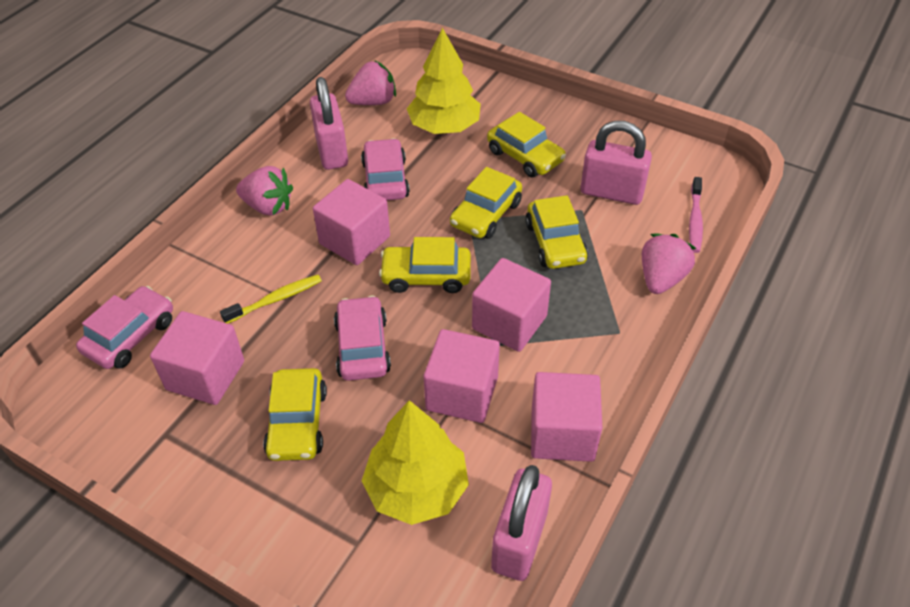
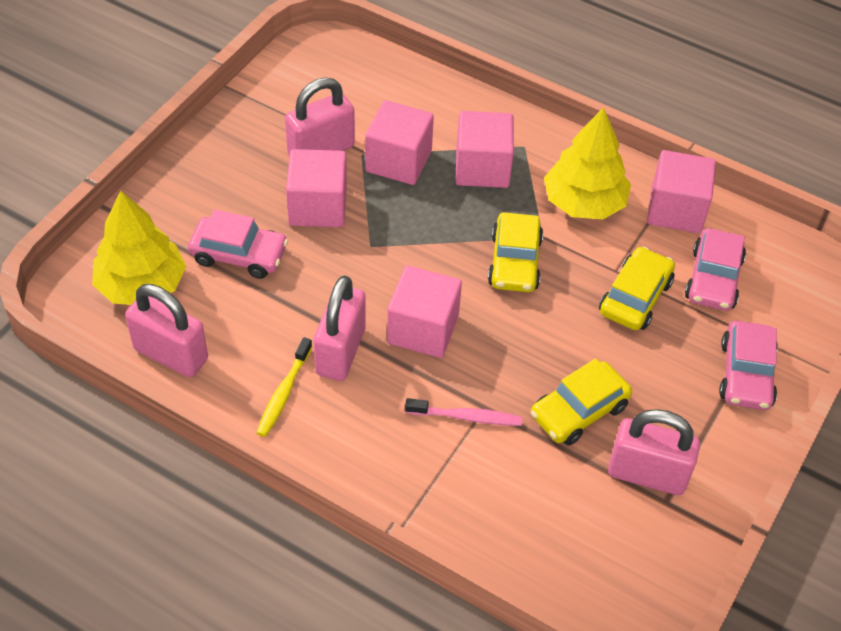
pink padlock: 3 -> 4
pink strawberry: 3 -> 0
yellow car: 5 -> 3

